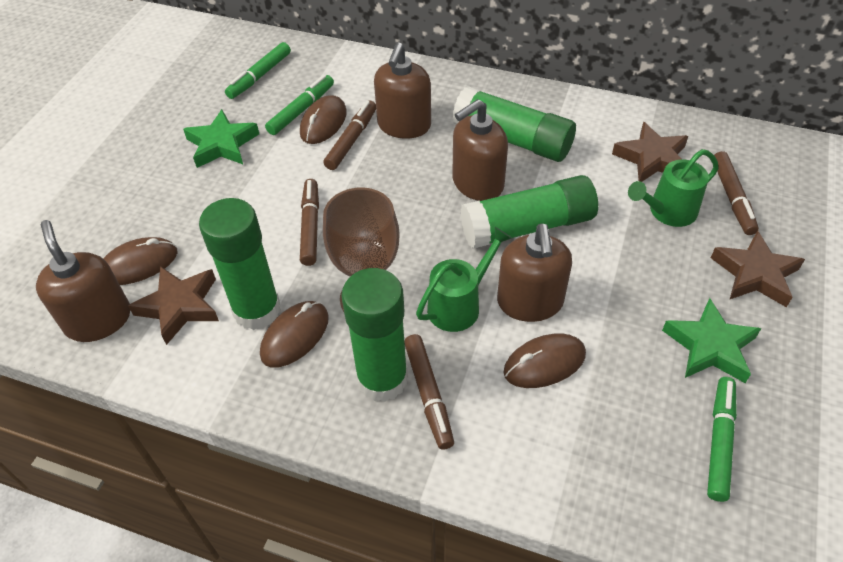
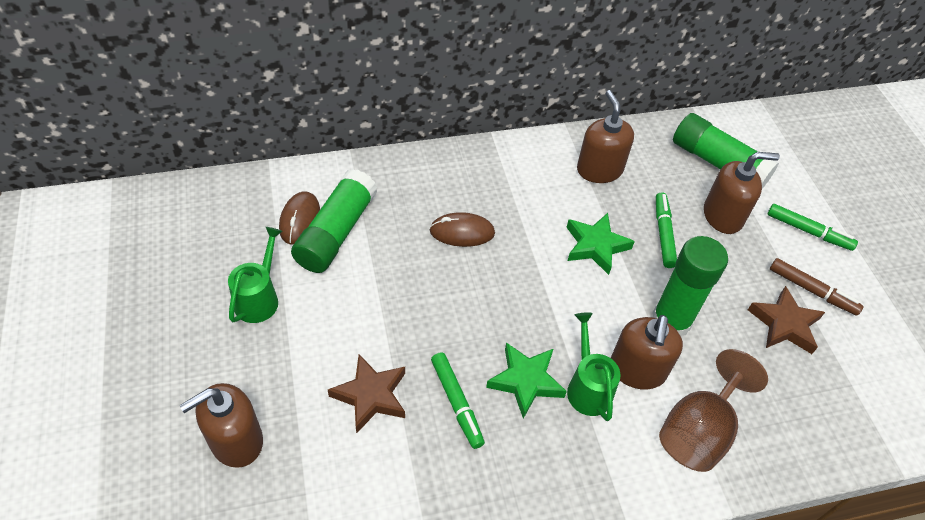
brown marker: 4 -> 1
brown mouse: 4 -> 2
brown star: 3 -> 2
green glue stick: 4 -> 3

